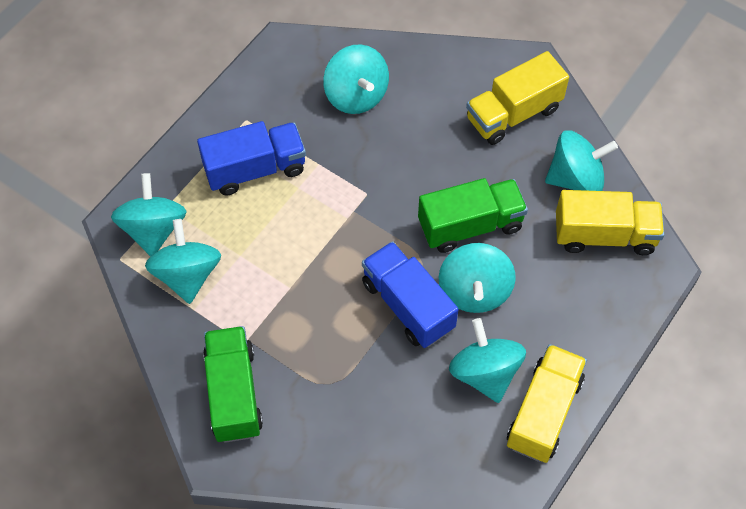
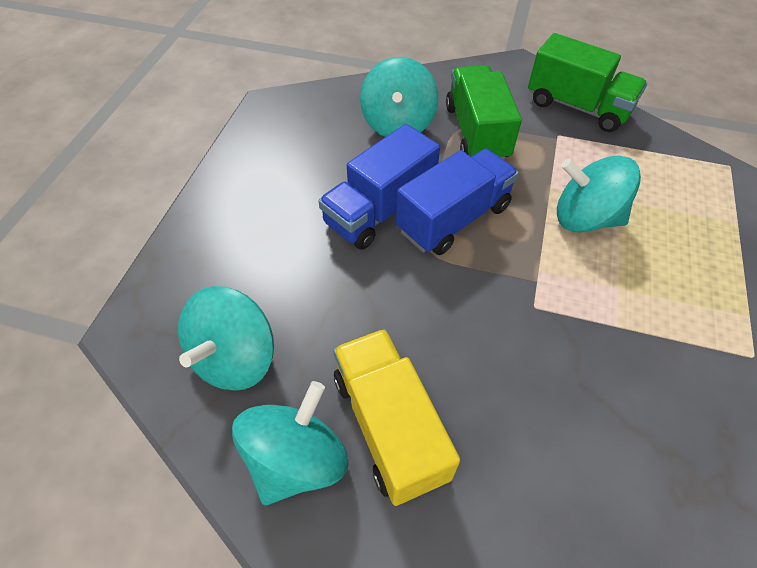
turquoise spinning top: 6 -> 4
yellow truck: 3 -> 1

